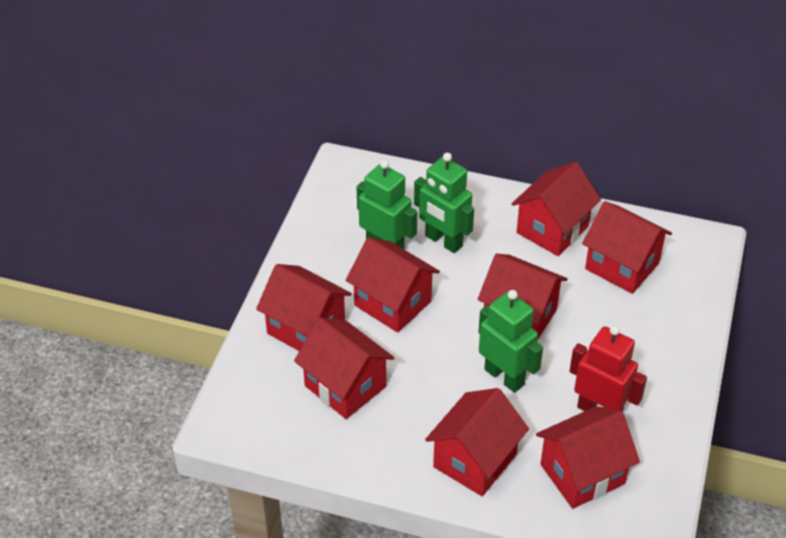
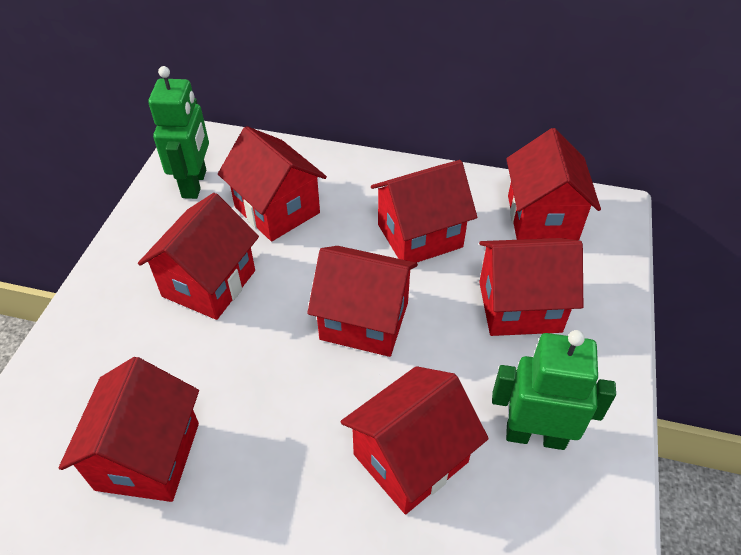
green robot: 3 -> 2
red robot: 1 -> 0

